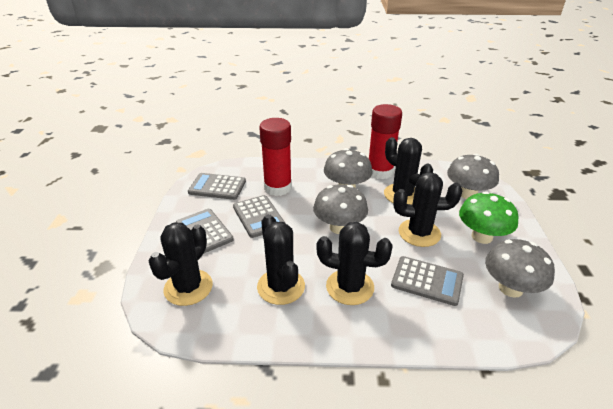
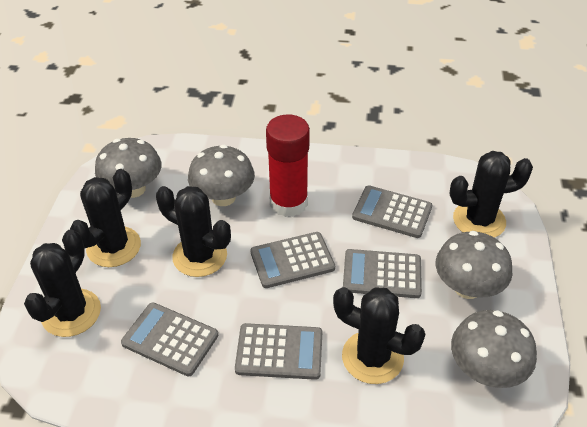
green mushroom: 1 -> 0
grey calculator: 4 -> 5
red glue stick: 2 -> 1

